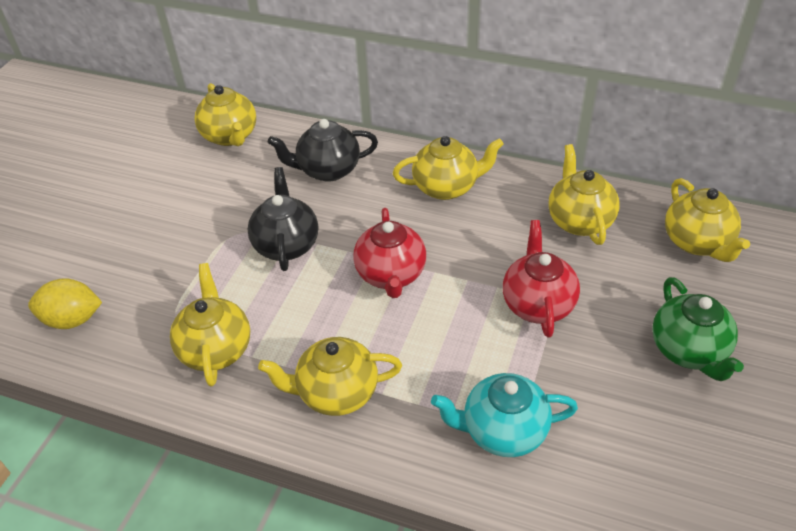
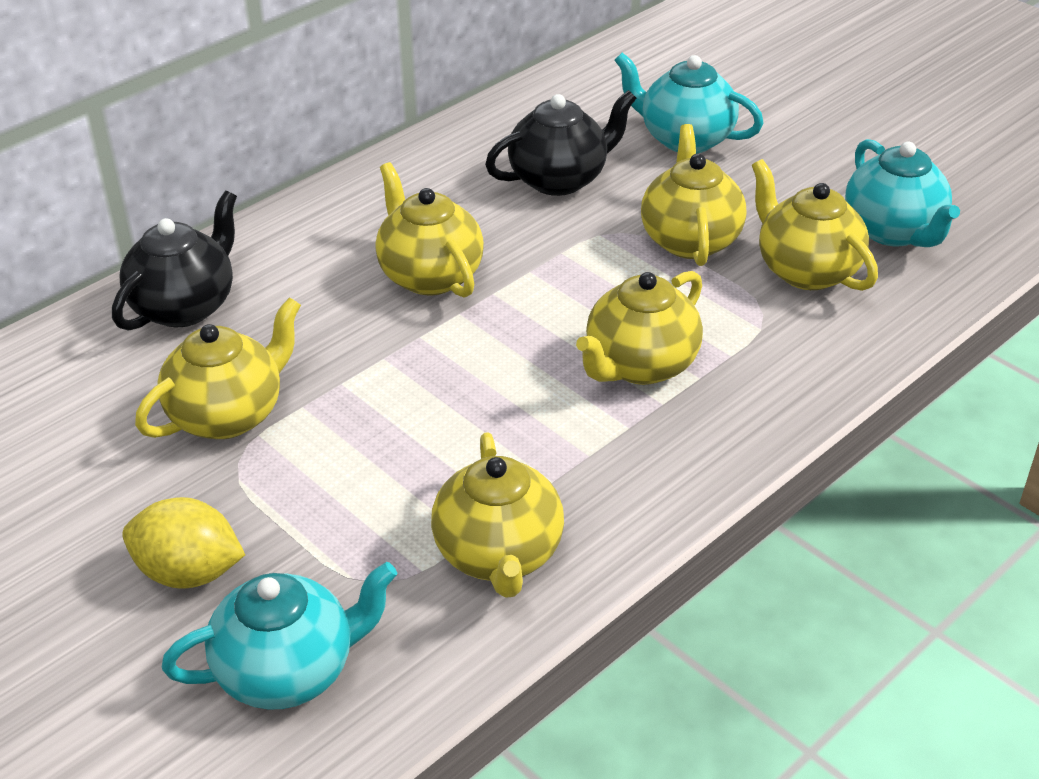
green teapot: 1 -> 0
red teapot: 2 -> 0
turquoise teapot: 1 -> 3

